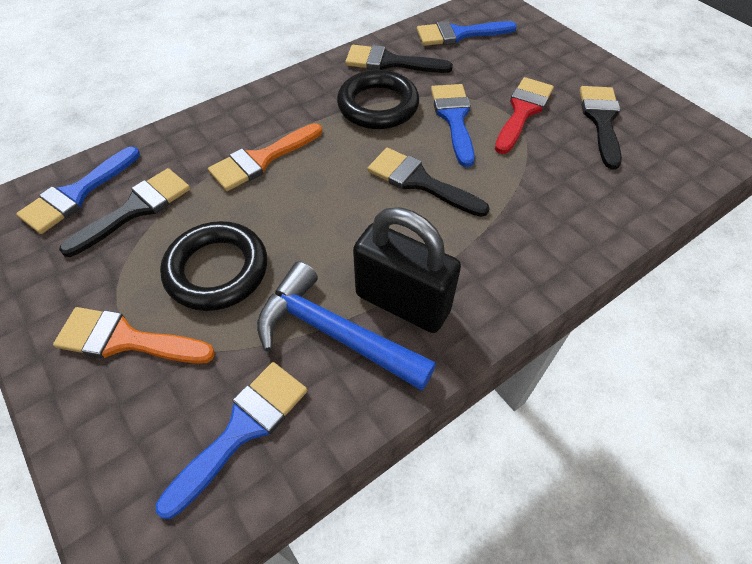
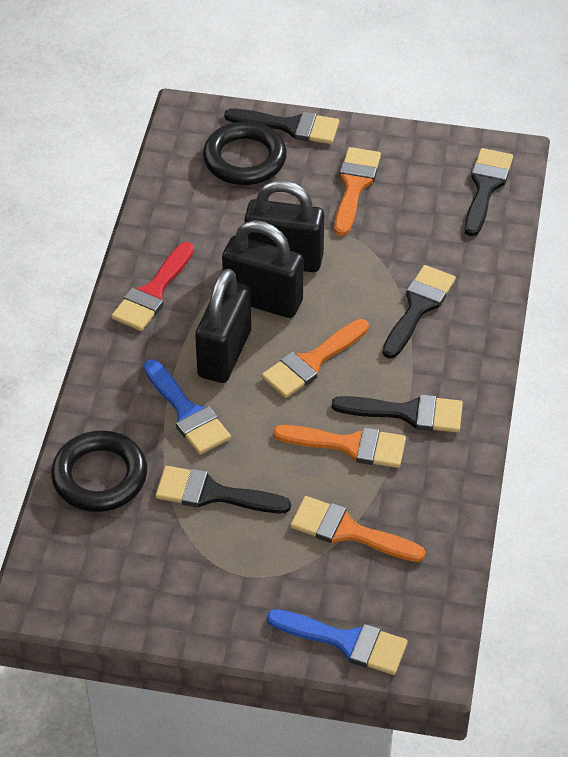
black brush: 4 -> 5
black padlock: 1 -> 3
blue brush: 4 -> 2
blue hammer: 1 -> 0
orange brush: 2 -> 4

